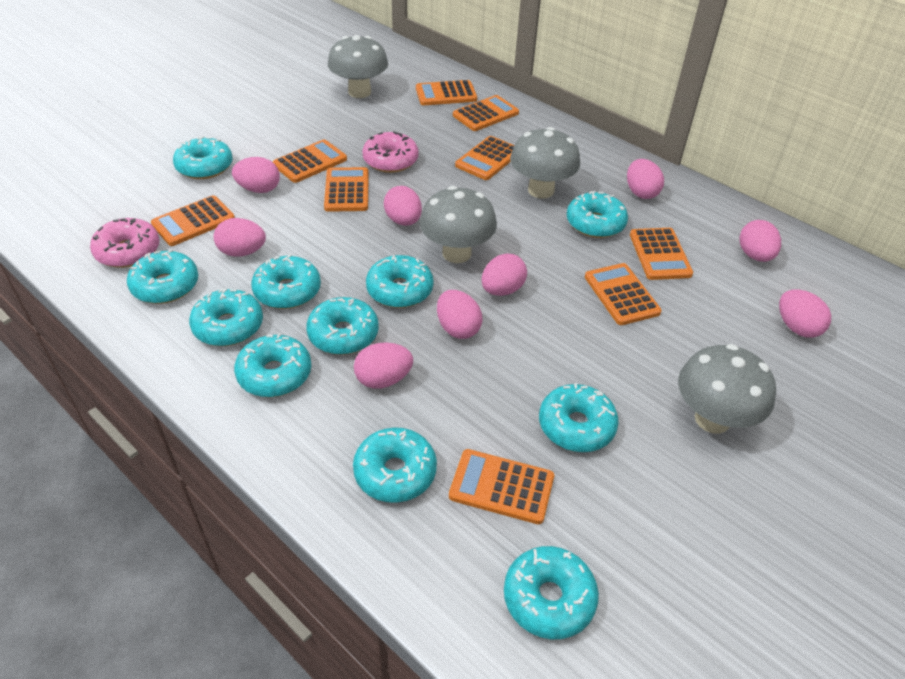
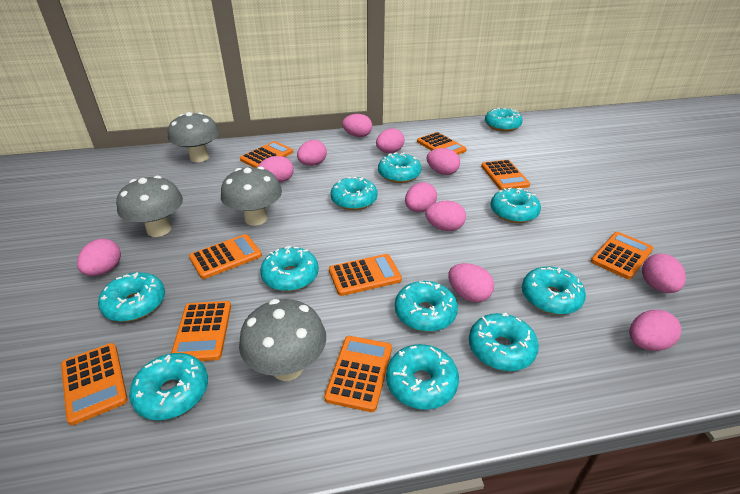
pink donut: 2 -> 0
pink egg: 9 -> 11

